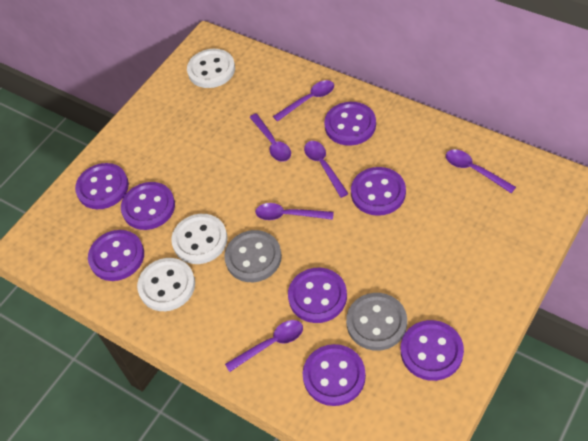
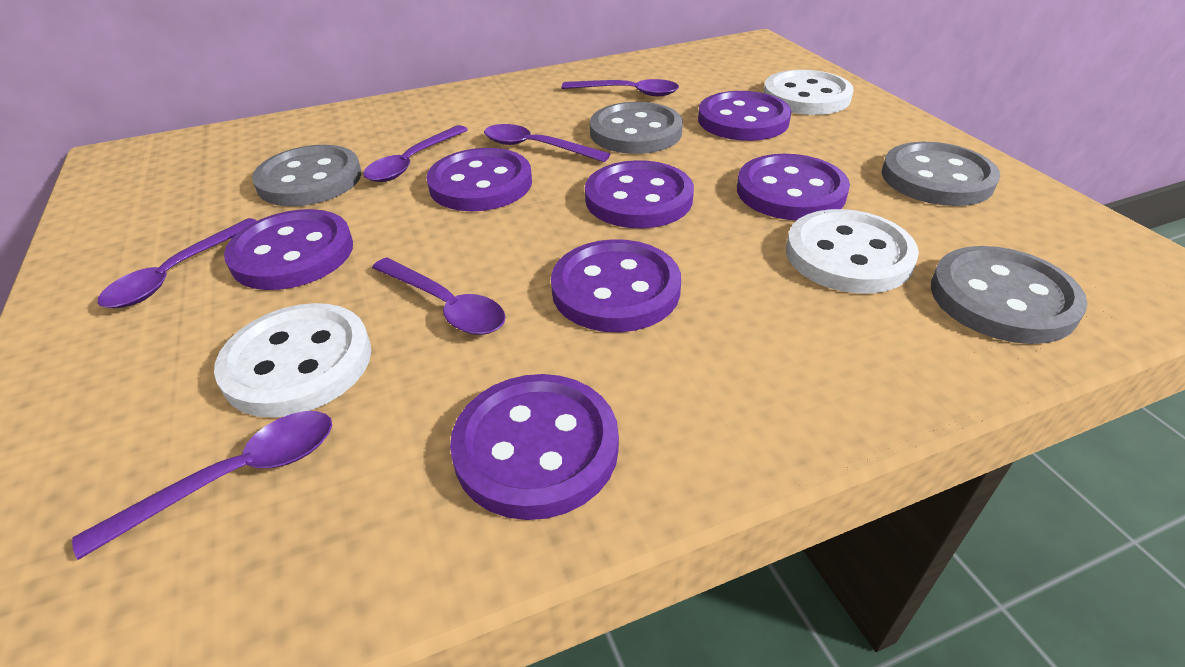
grey button: 2 -> 4
purple button: 8 -> 7

